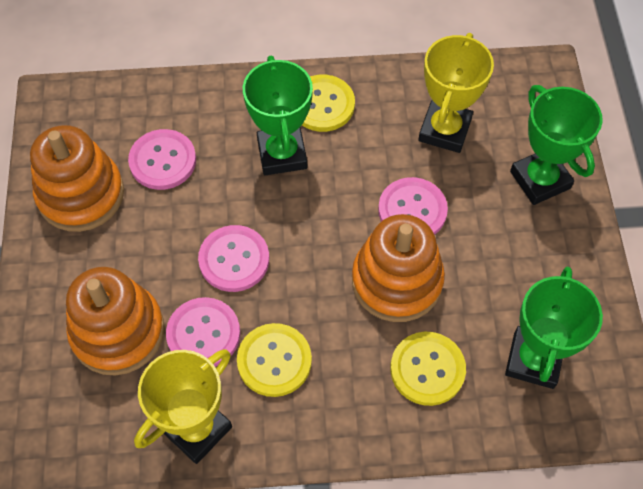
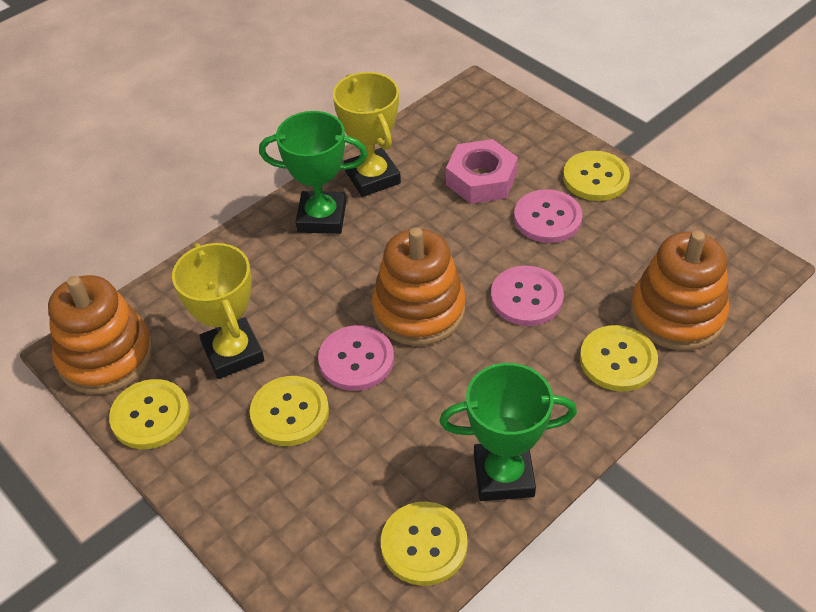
green trophy: 3 -> 2
pink button: 4 -> 3
pink nut: 0 -> 1
yellow button: 3 -> 5

